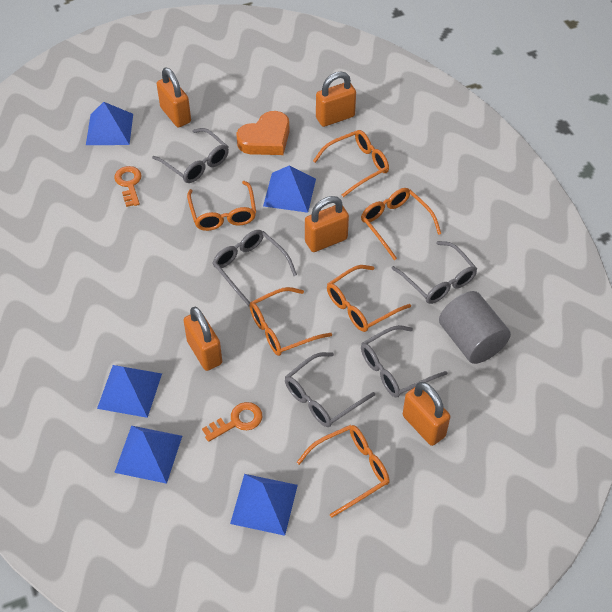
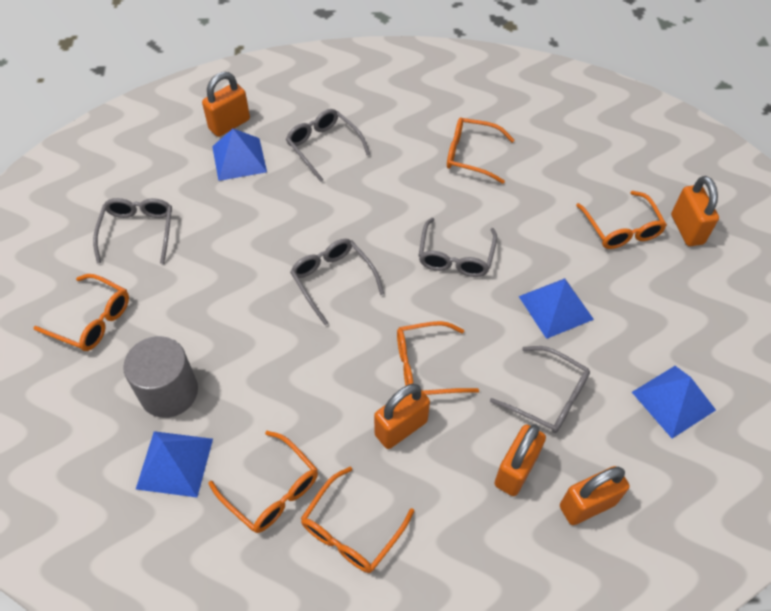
blue pyramid: 5 -> 4
orange heart: 1 -> 0
orange key: 2 -> 0

